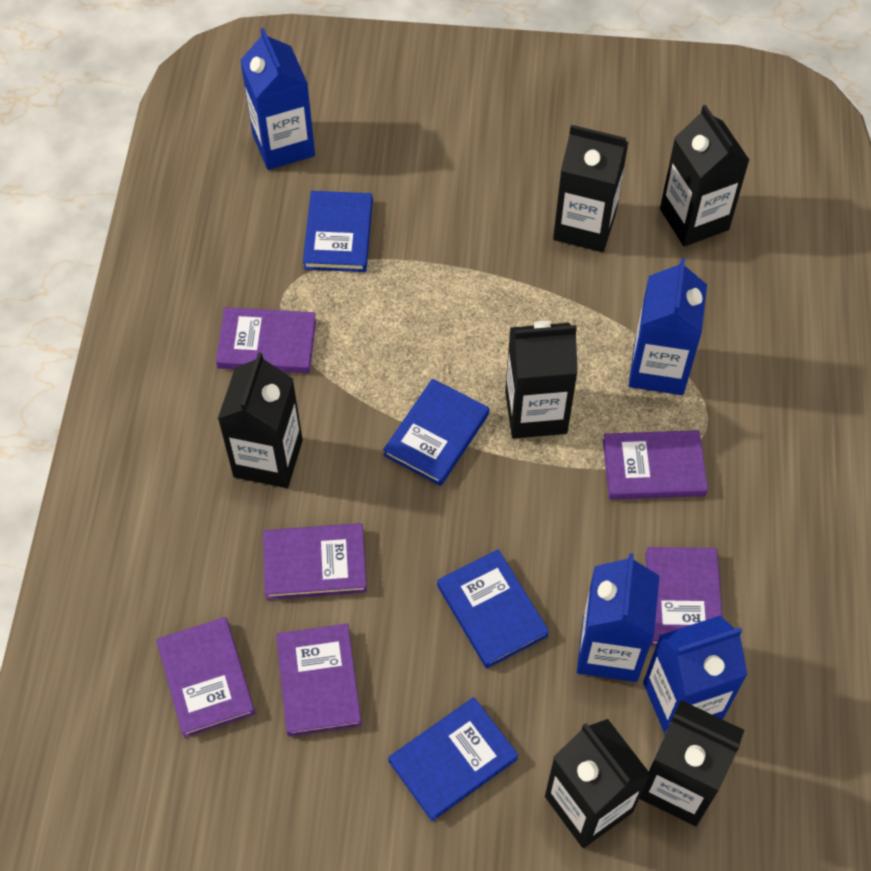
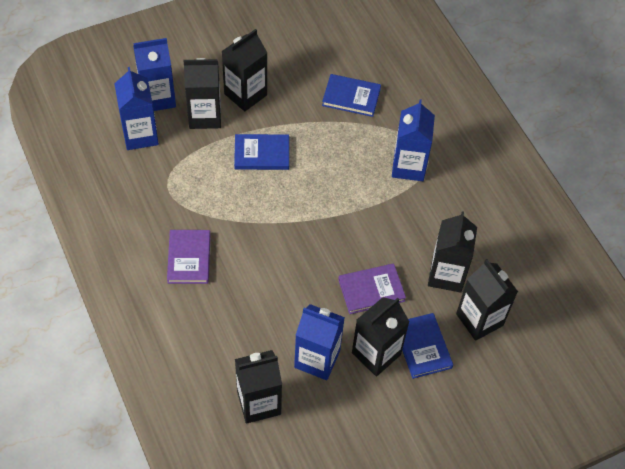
blue book: 4 -> 3
purple book: 6 -> 2

